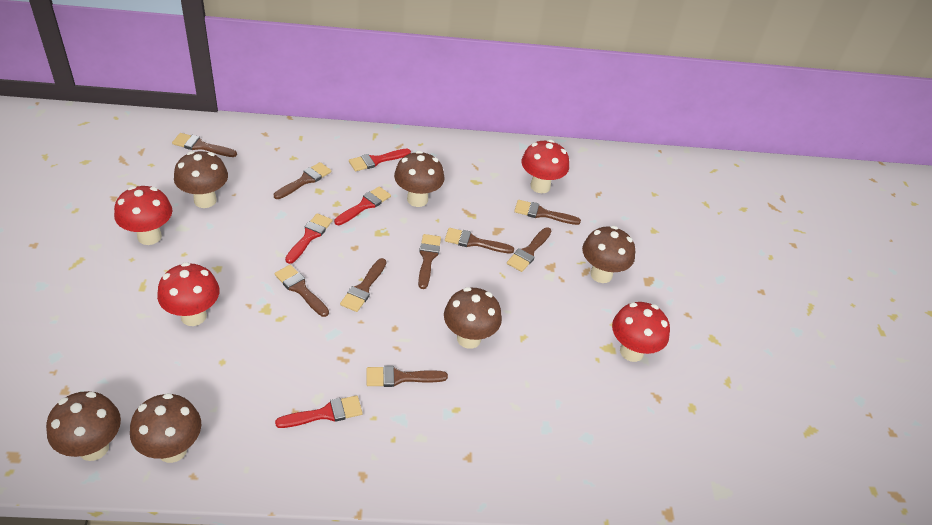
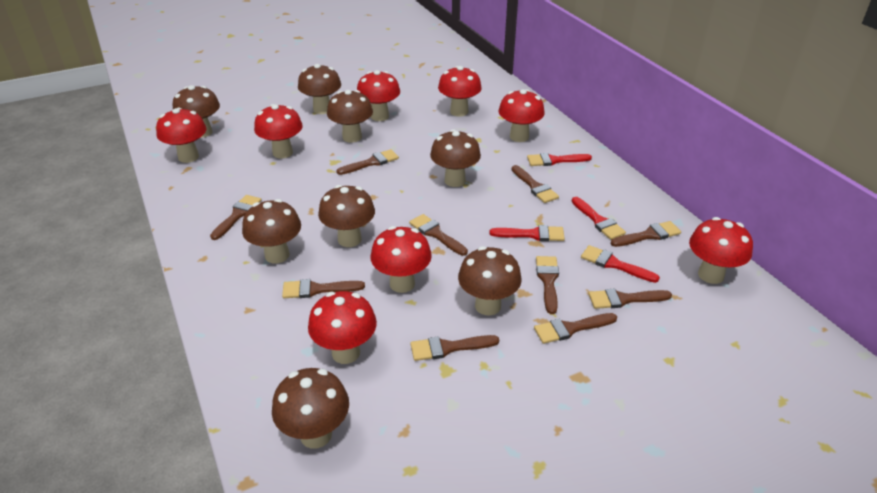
brown brush: 9 -> 10
brown mushroom: 6 -> 8
red mushroom: 4 -> 8

